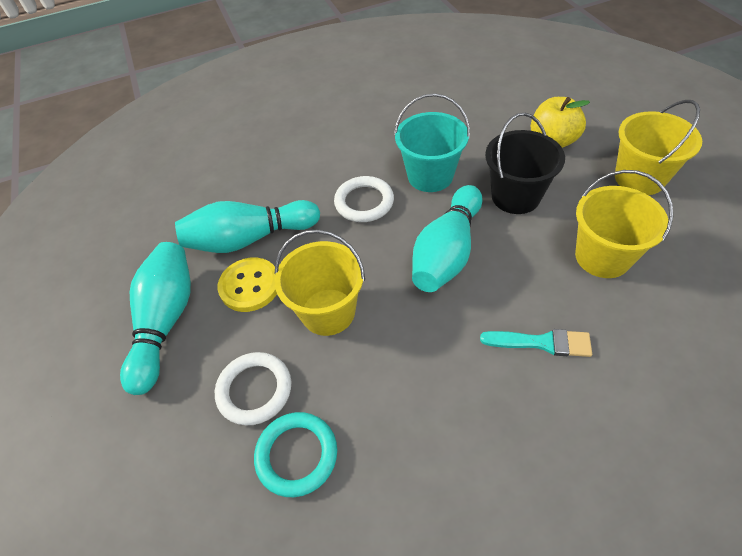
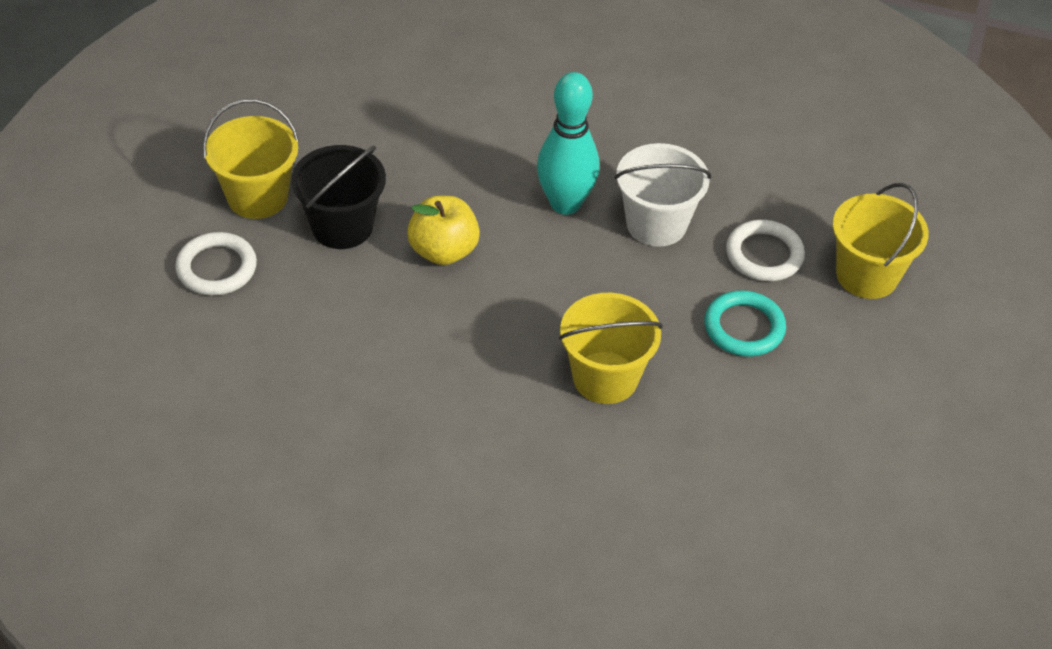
turquoise bowling pin: 3 -> 1
turquoise brush: 1 -> 0
turquoise bucket: 1 -> 0
white bucket: 0 -> 1
yellow button: 1 -> 0

